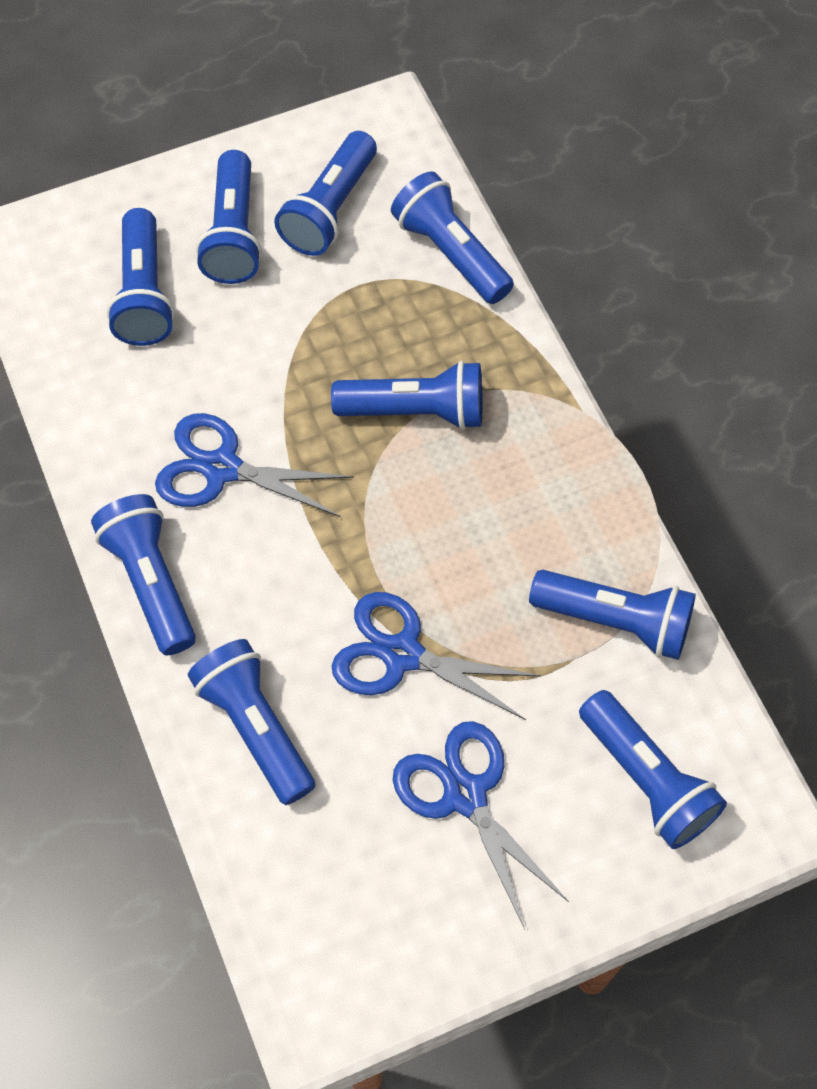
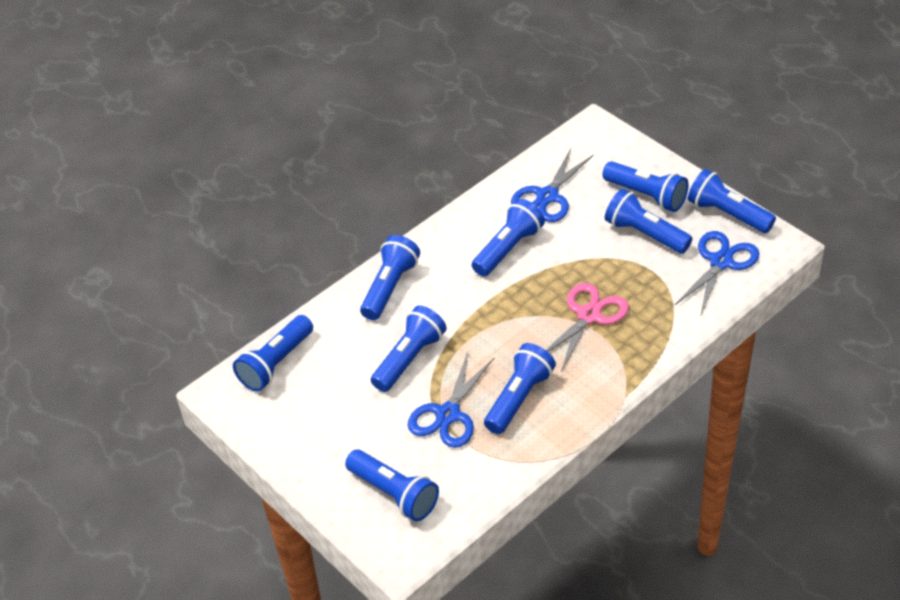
pink scissors: 0 -> 1

